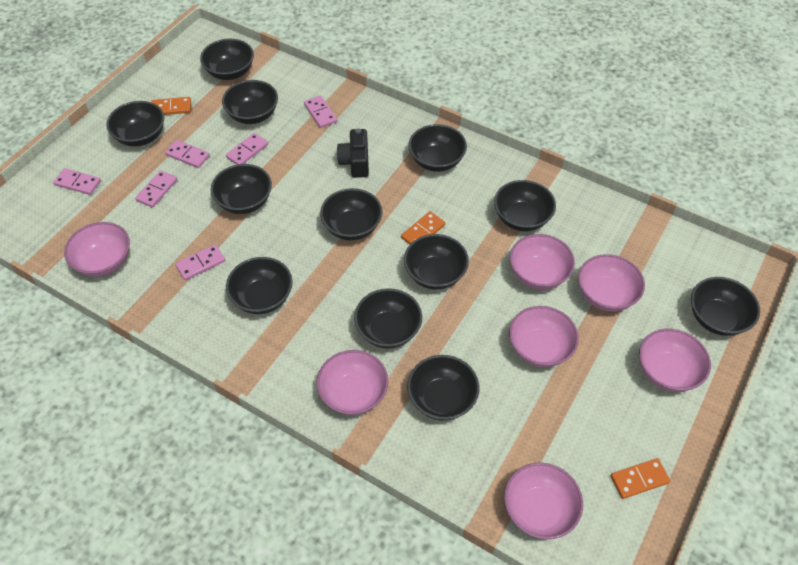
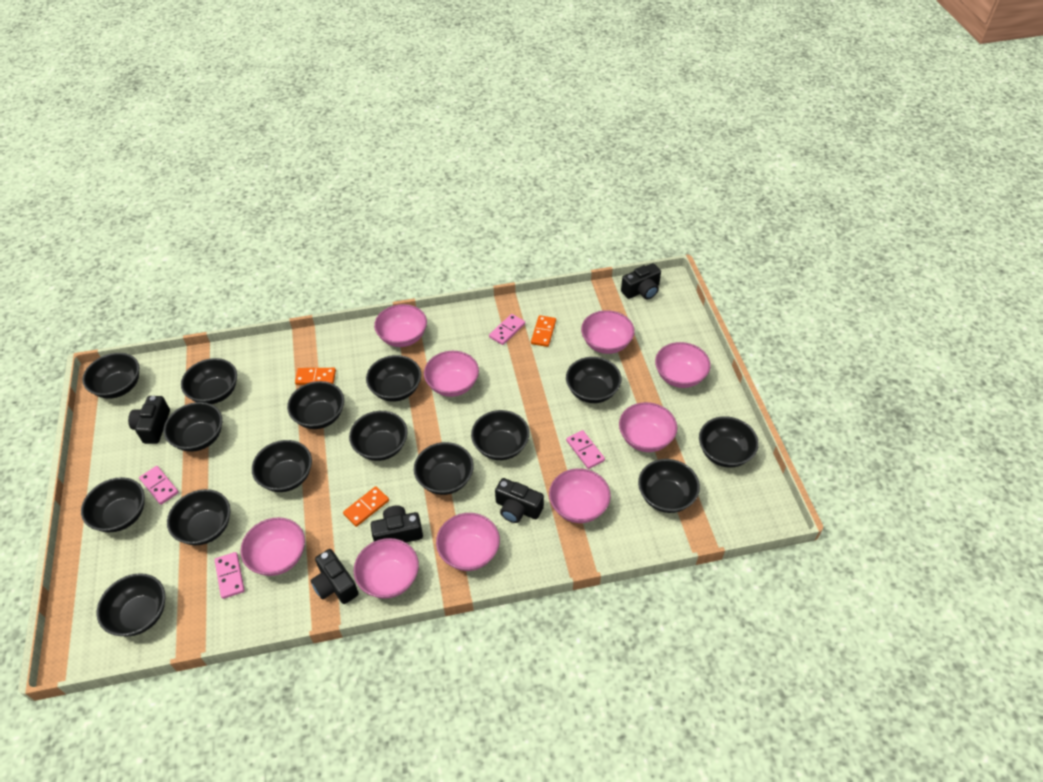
black bowl: 12 -> 15
black camera: 1 -> 5
pink bowl: 7 -> 9
pink domino: 6 -> 4

